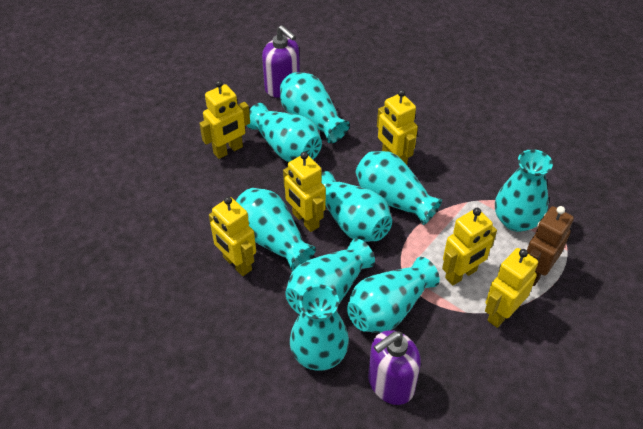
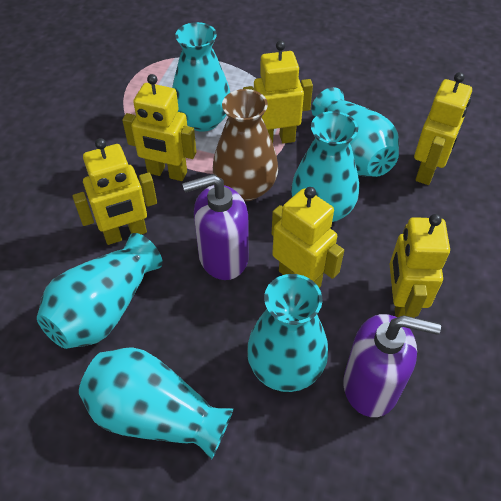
brown robot: 1 -> 0
brown vase: 0 -> 1
turquoise vase: 9 -> 6

